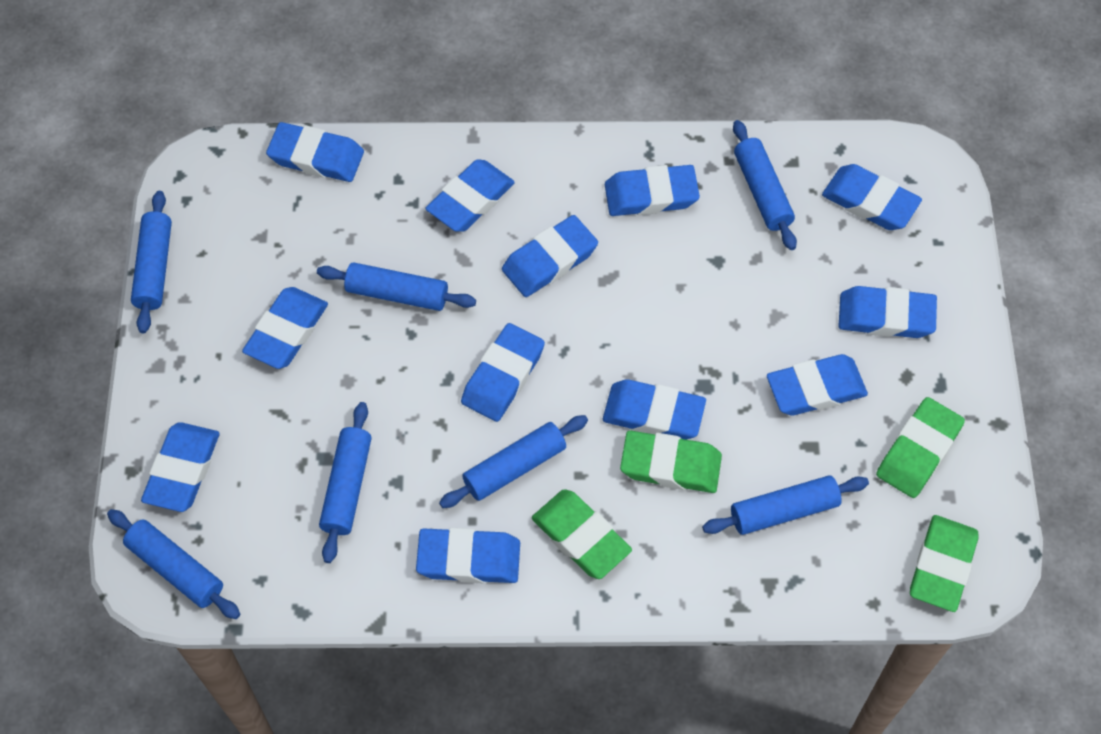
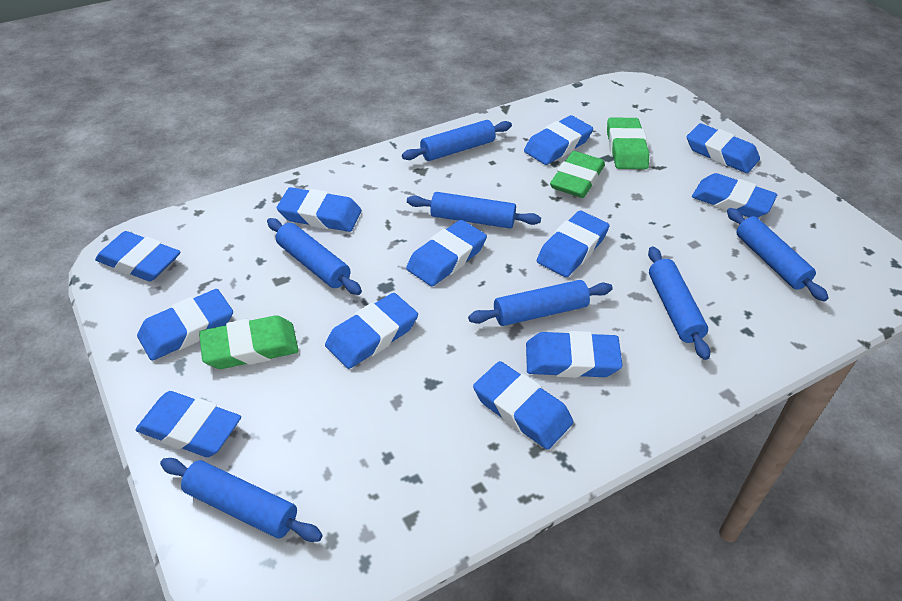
green eraser: 4 -> 3

